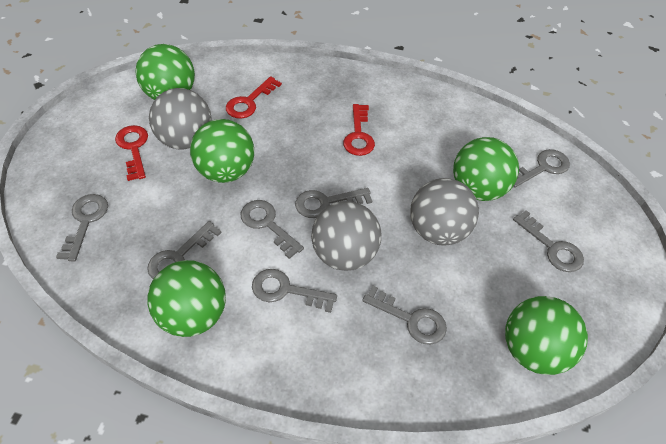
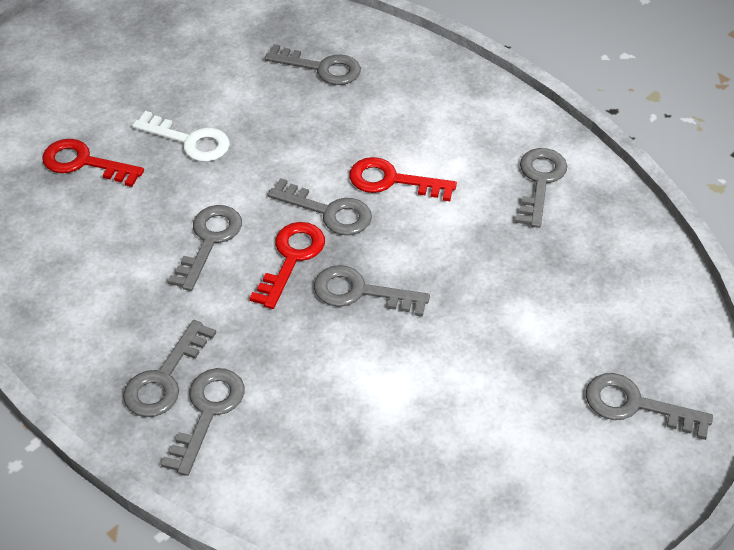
green ball: 5 -> 0
grey ball: 3 -> 0
white key: 0 -> 1

